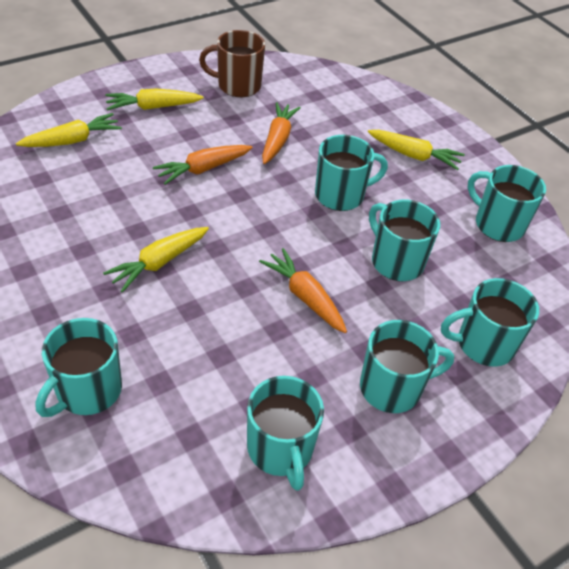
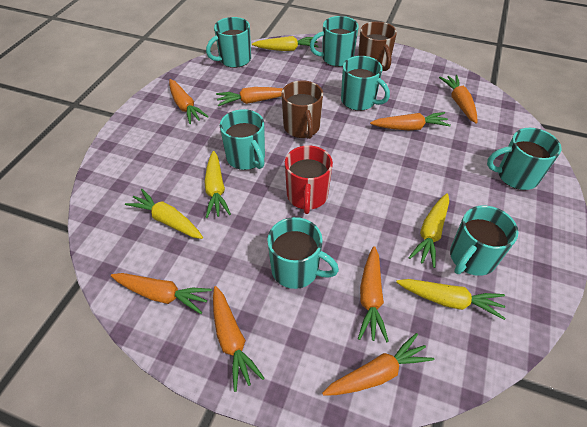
brown mug: 1 -> 2
orange carrot: 3 -> 8
red mug: 0 -> 1
yellow carrot: 4 -> 5

